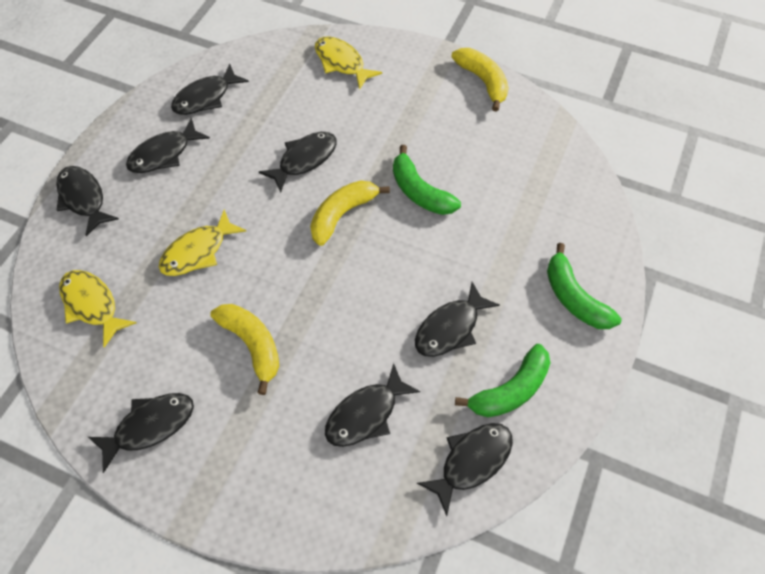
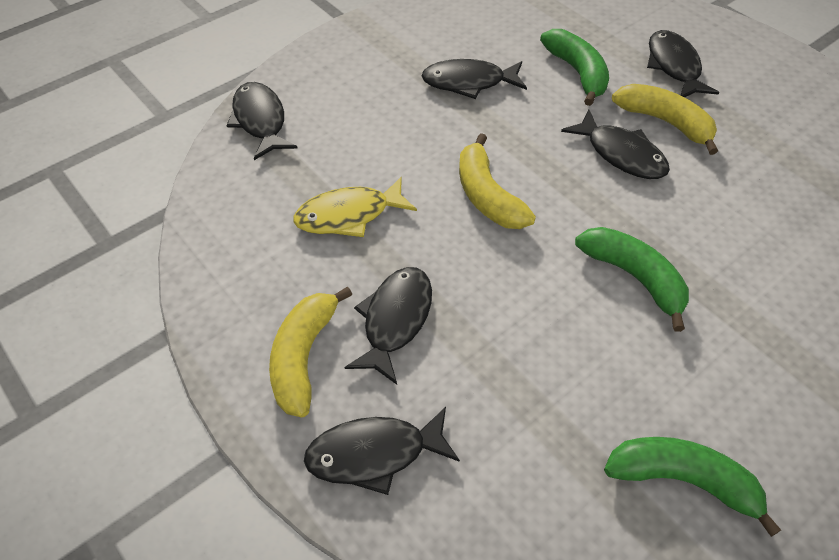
black fish: 8 -> 6
yellow fish: 3 -> 1

